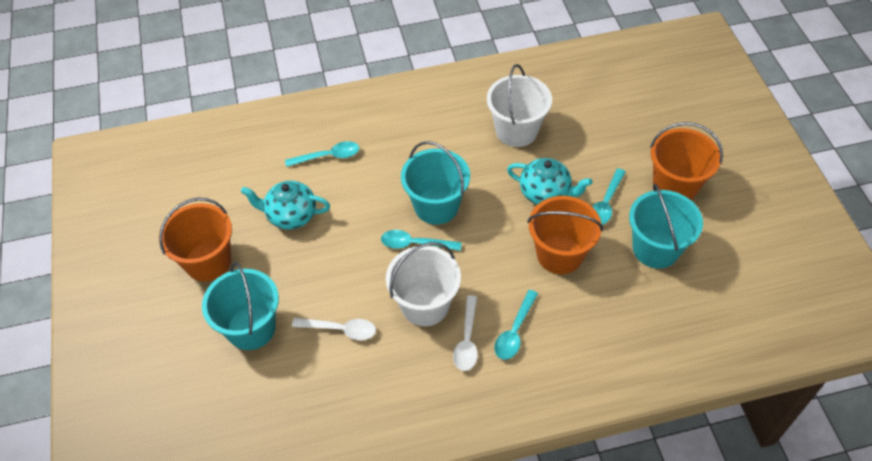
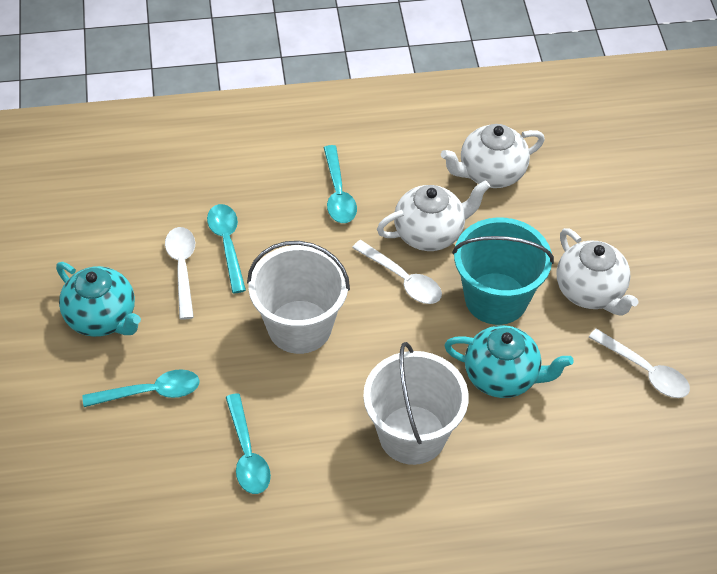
orange bucket: 3 -> 0
turquoise bucket: 3 -> 1
white spoon: 2 -> 3
white teapot: 0 -> 3

